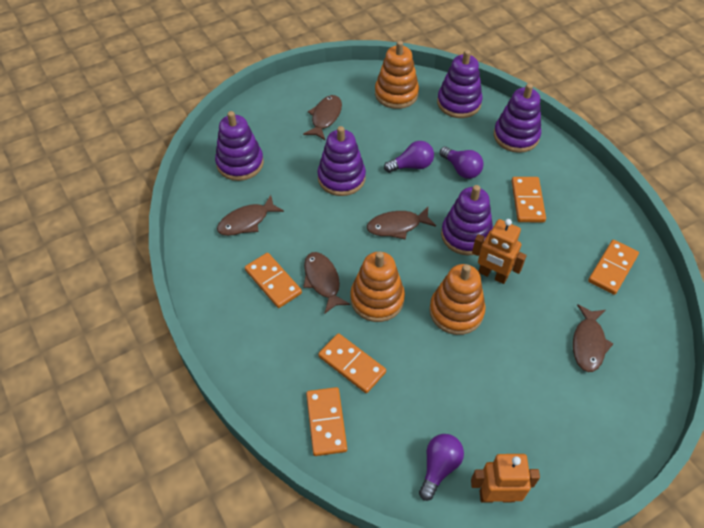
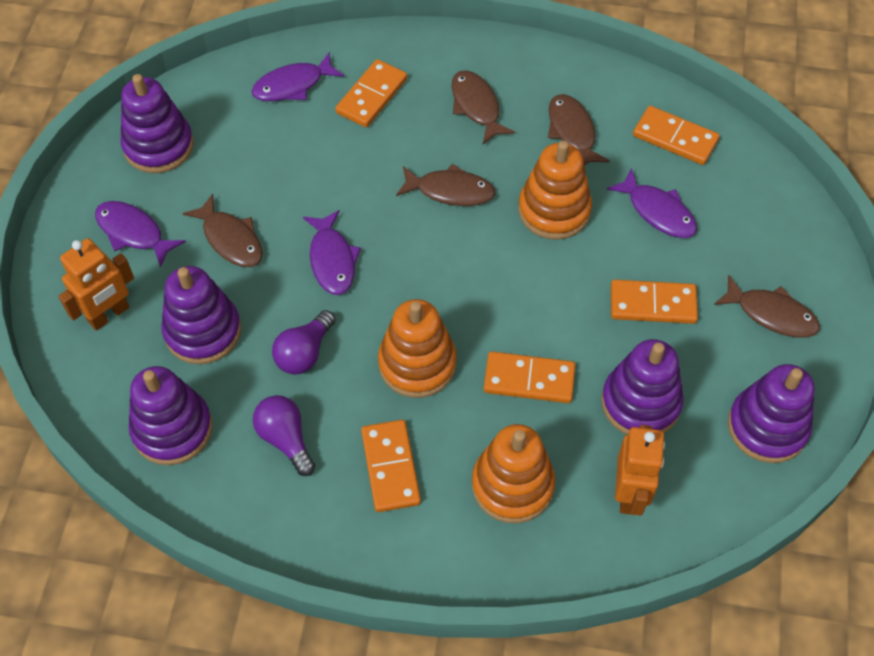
purple fish: 0 -> 4
purple light bulb: 3 -> 2

